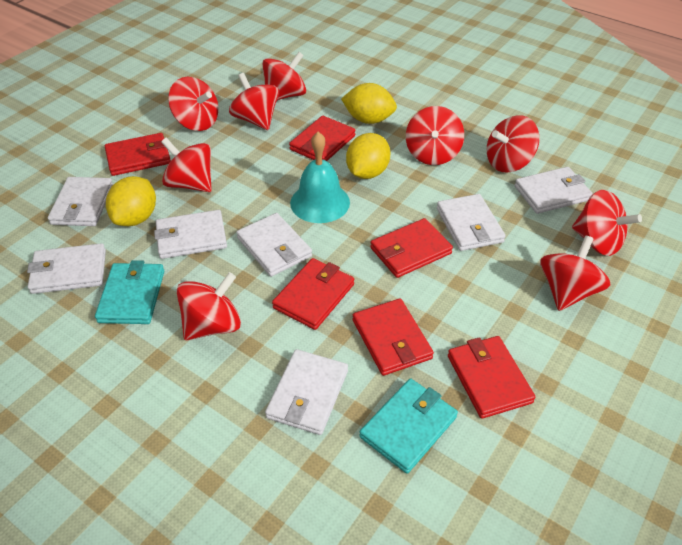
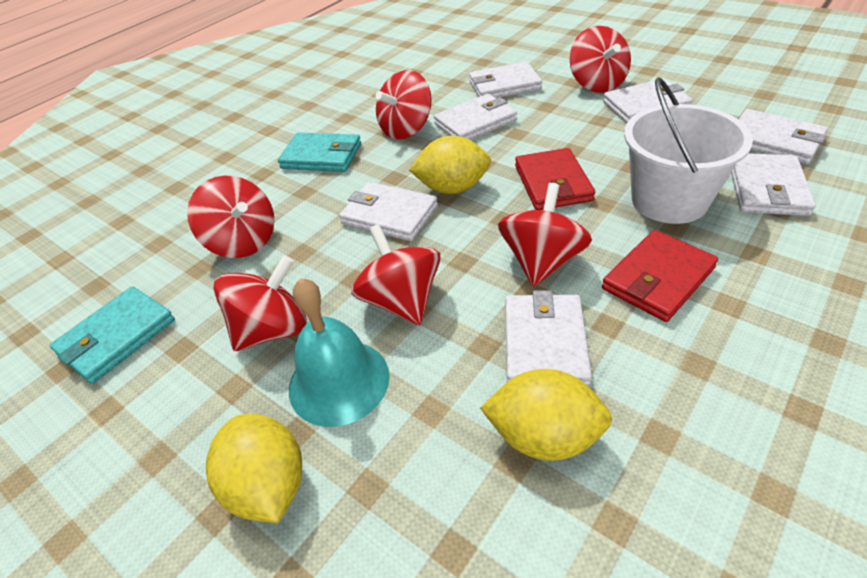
red spinning top: 9 -> 6
red wallet: 6 -> 2
white bucket: 0 -> 1

